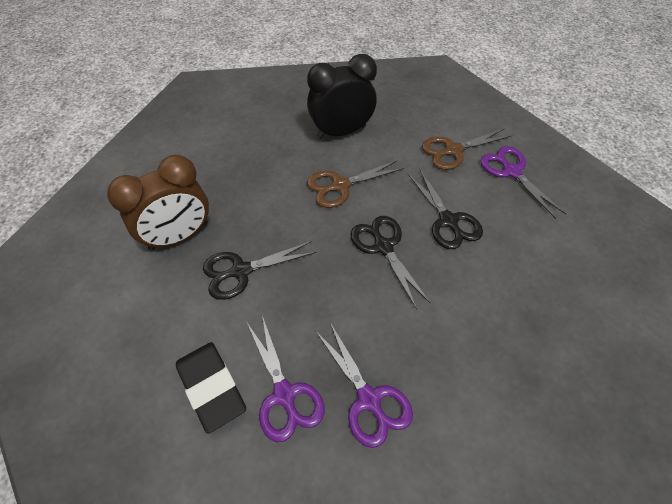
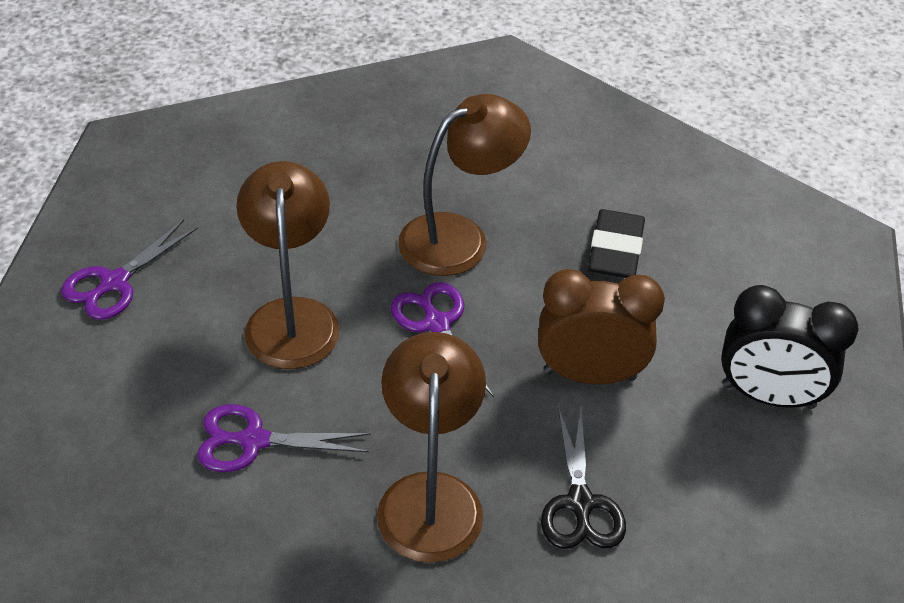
black scissors: 3 -> 1
brown lamp: 0 -> 3
brown scissors: 2 -> 0

